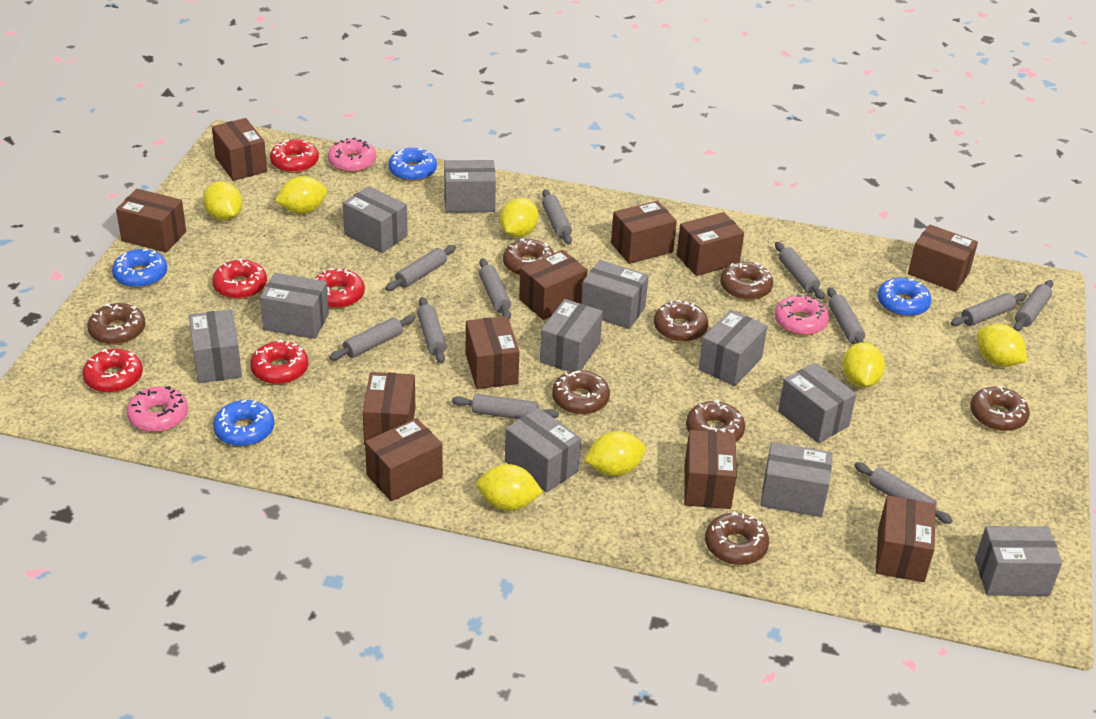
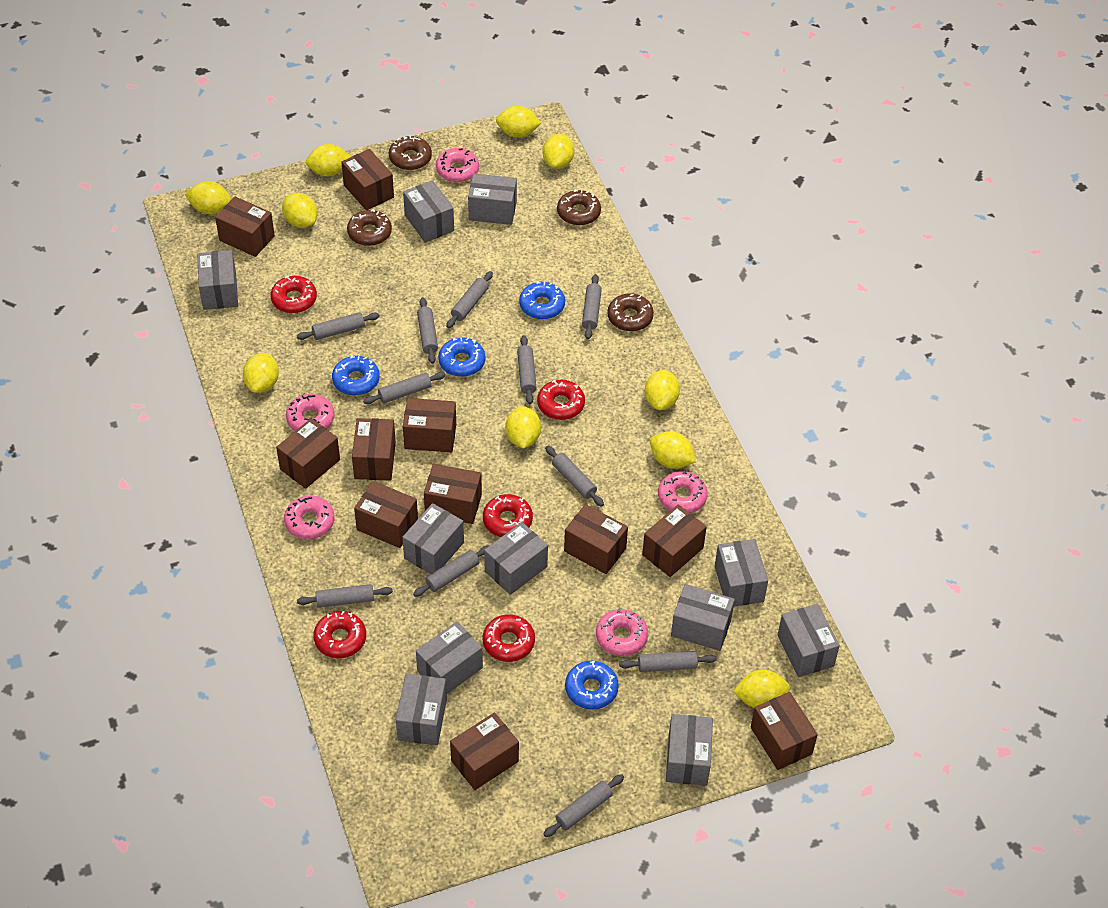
brown donut: 8 -> 4
pink donut: 3 -> 5
yellow lemon: 7 -> 10

